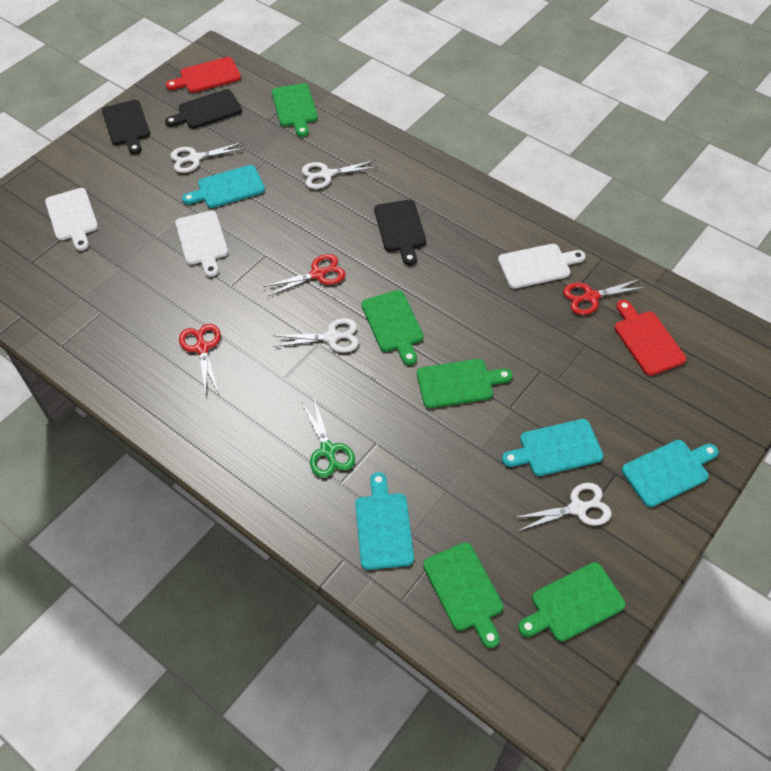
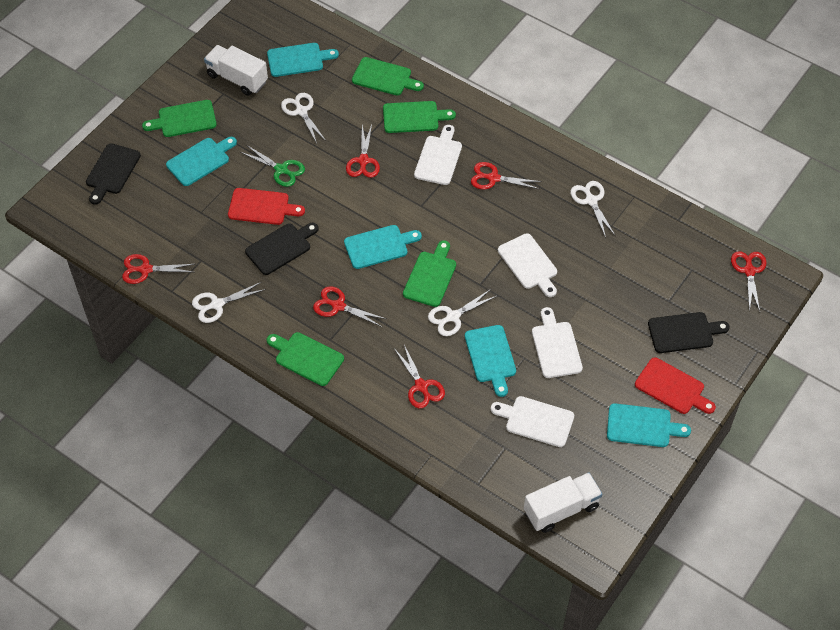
red scissors: 3 -> 6
turquoise cutting board: 4 -> 5
white cutting board: 3 -> 4
white truck: 0 -> 2

